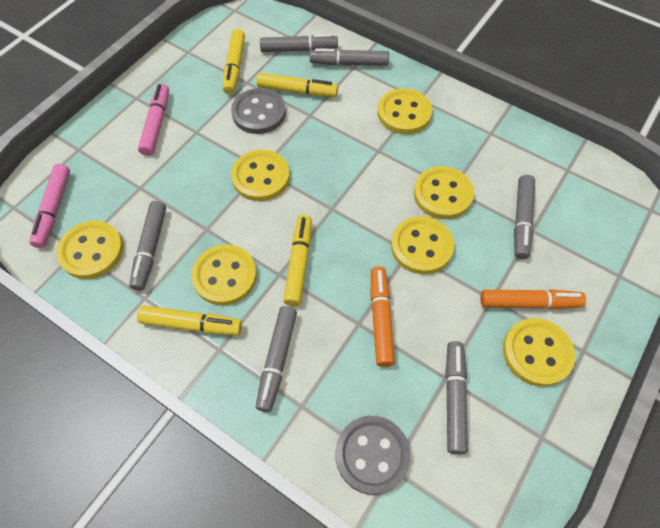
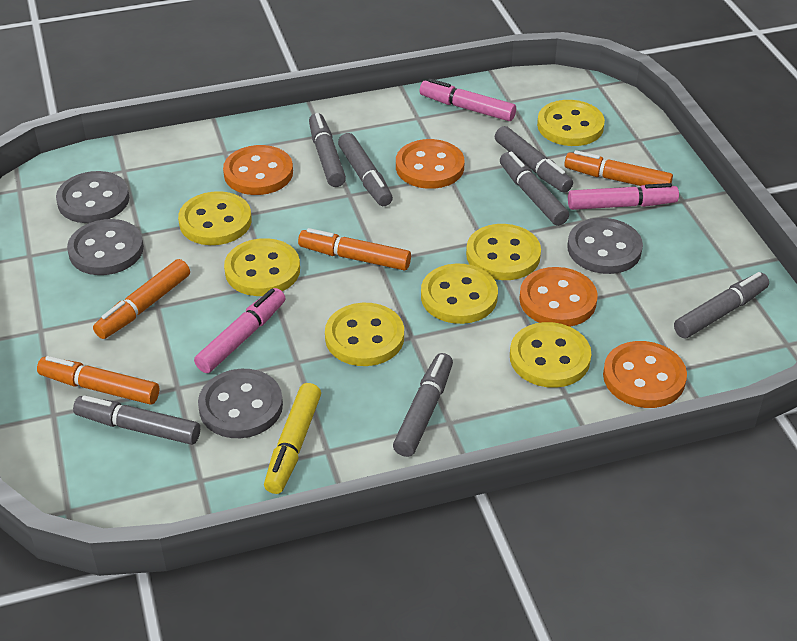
grey button: 2 -> 4
grey marker: 6 -> 7
orange button: 0 -> 4
orange marker: 2 -> 4
pink marker: 2 -> 3
yellow marker: 4 -> 1

